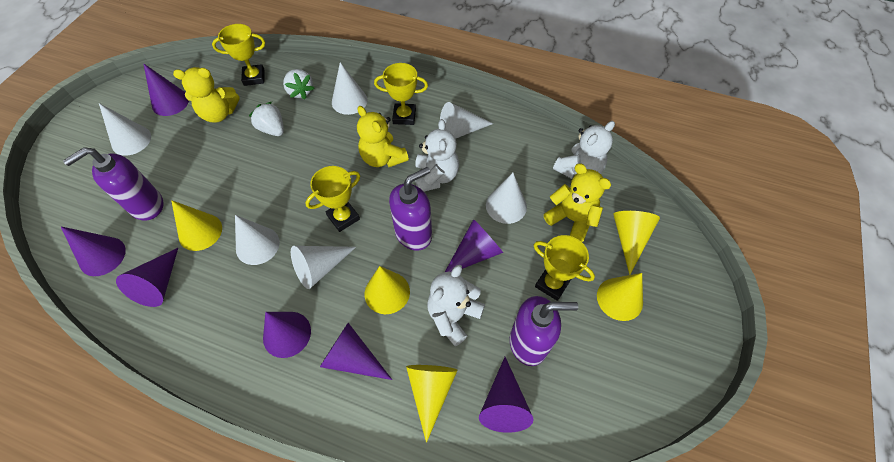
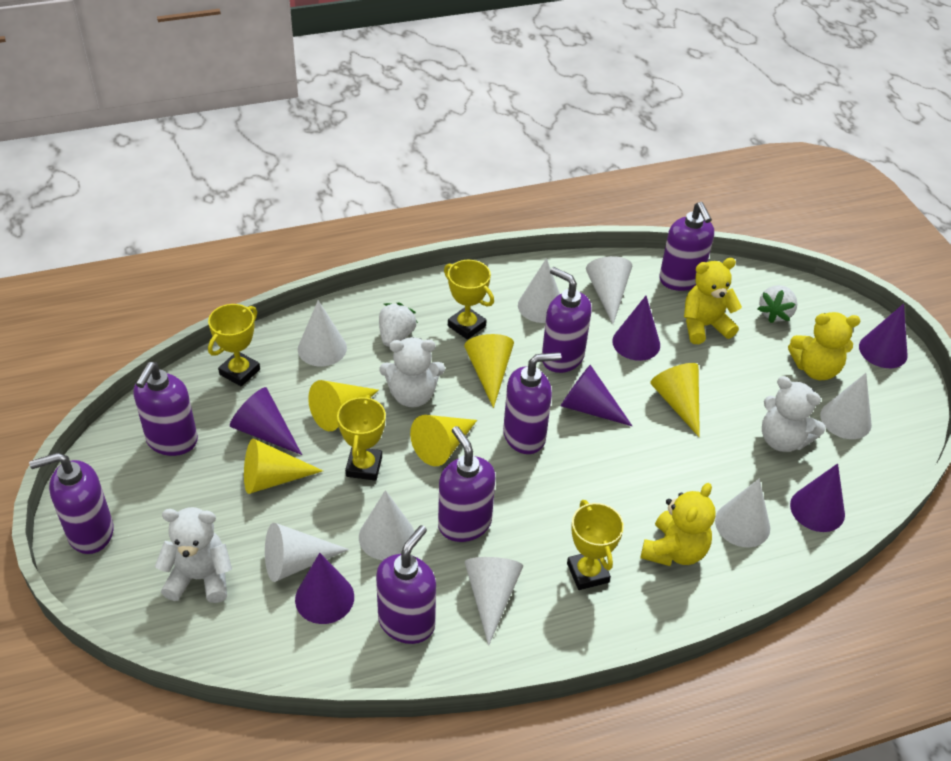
purple cone: 7 -> 6
purple soap dispenser: 3 -> 7
white cone: 6 -> 8

